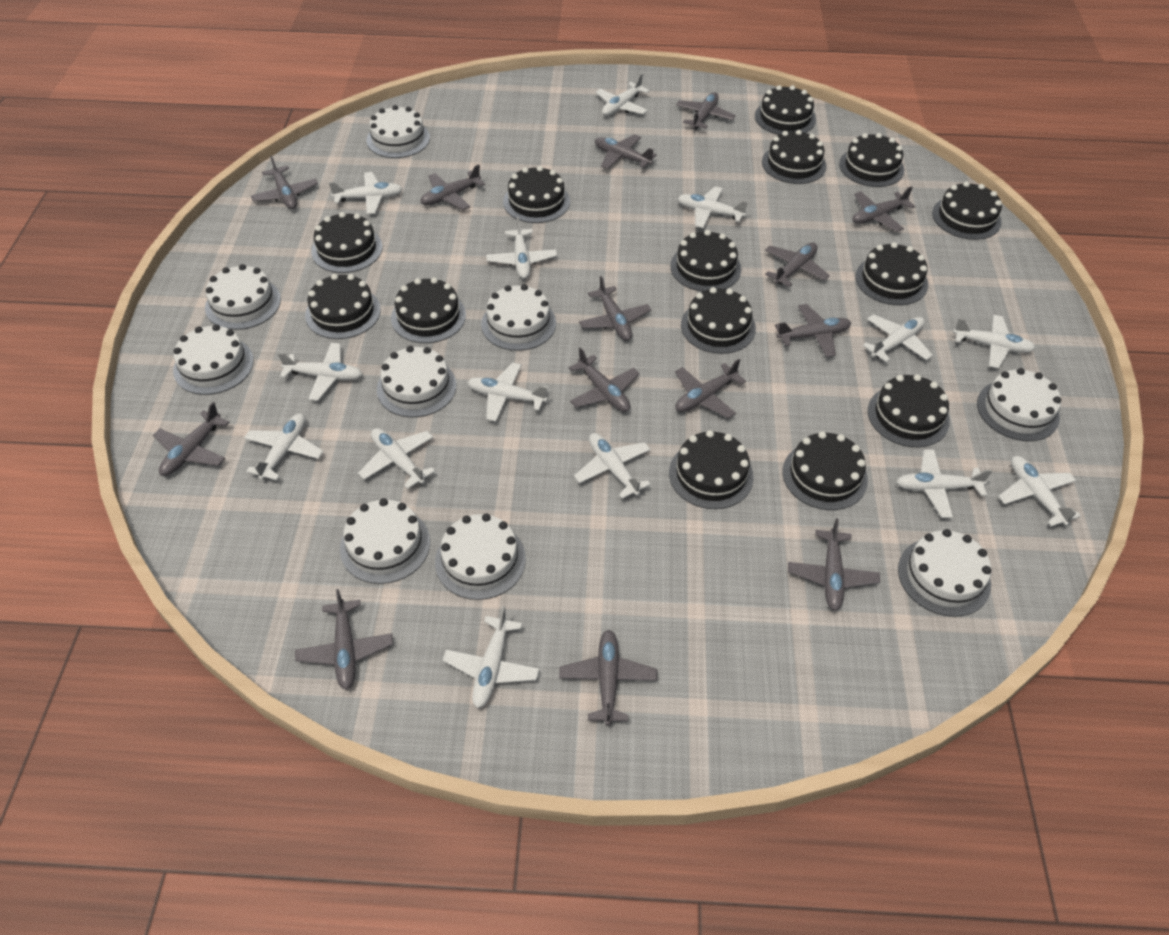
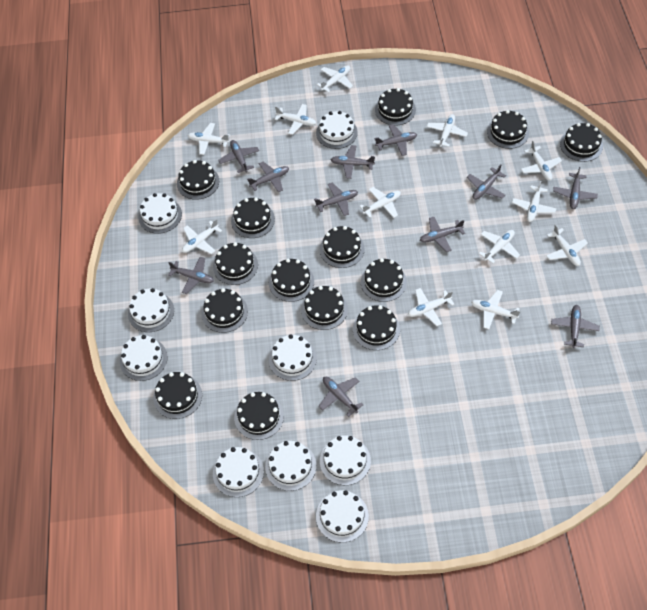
grey plane: 14 -> 11
white plane: 14 -> 12

